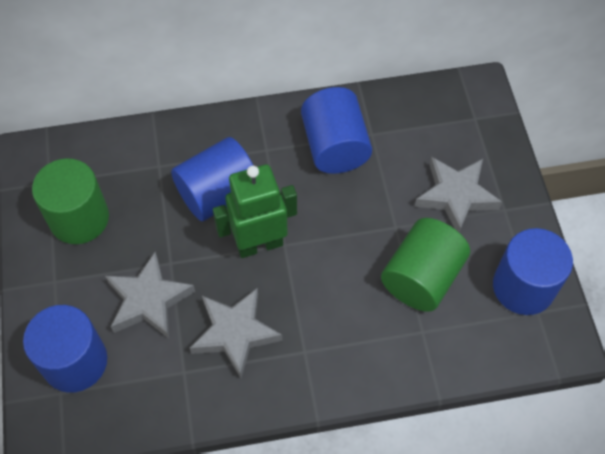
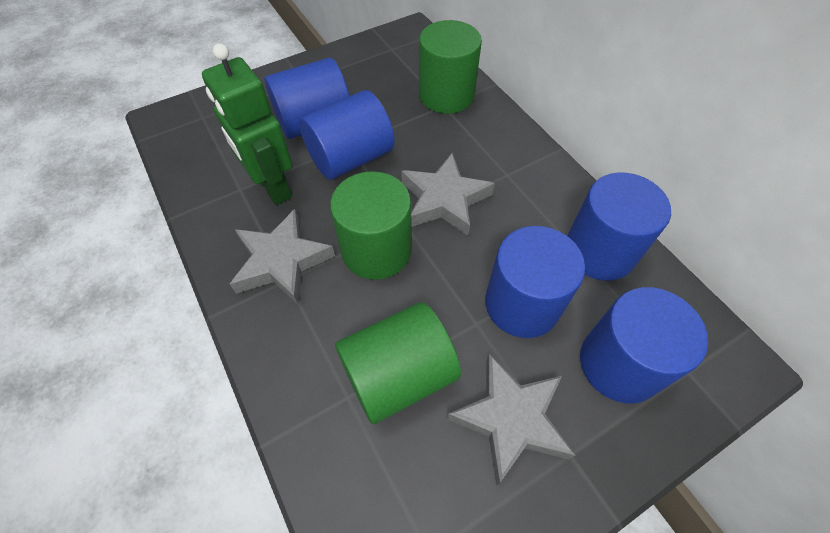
blue cylinder: 4 -> 5
green cylinder: 2 -> 3

